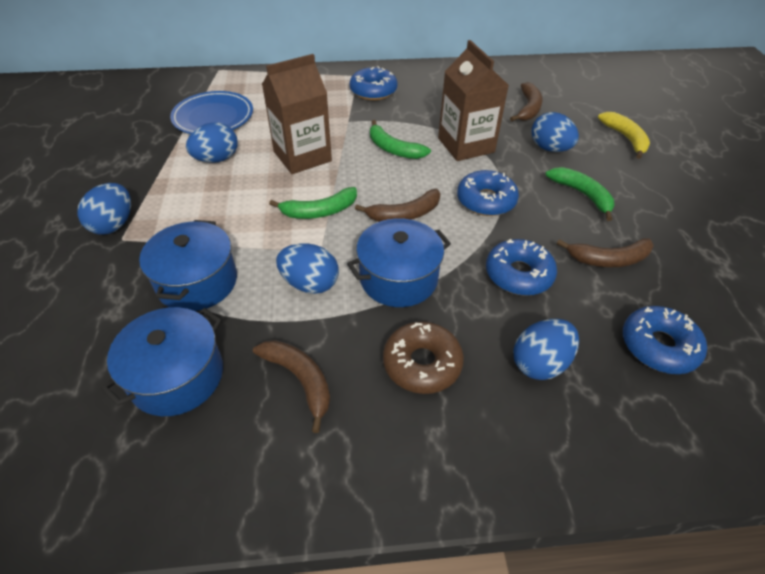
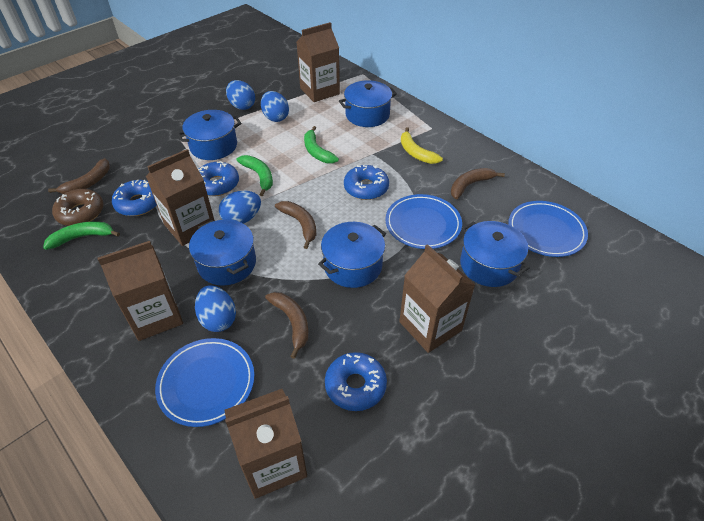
blue egg: 5 -> 4
blue plate: 1 -> 3
blue pot: 3 -> 5
brown carton: 2 -> 5

